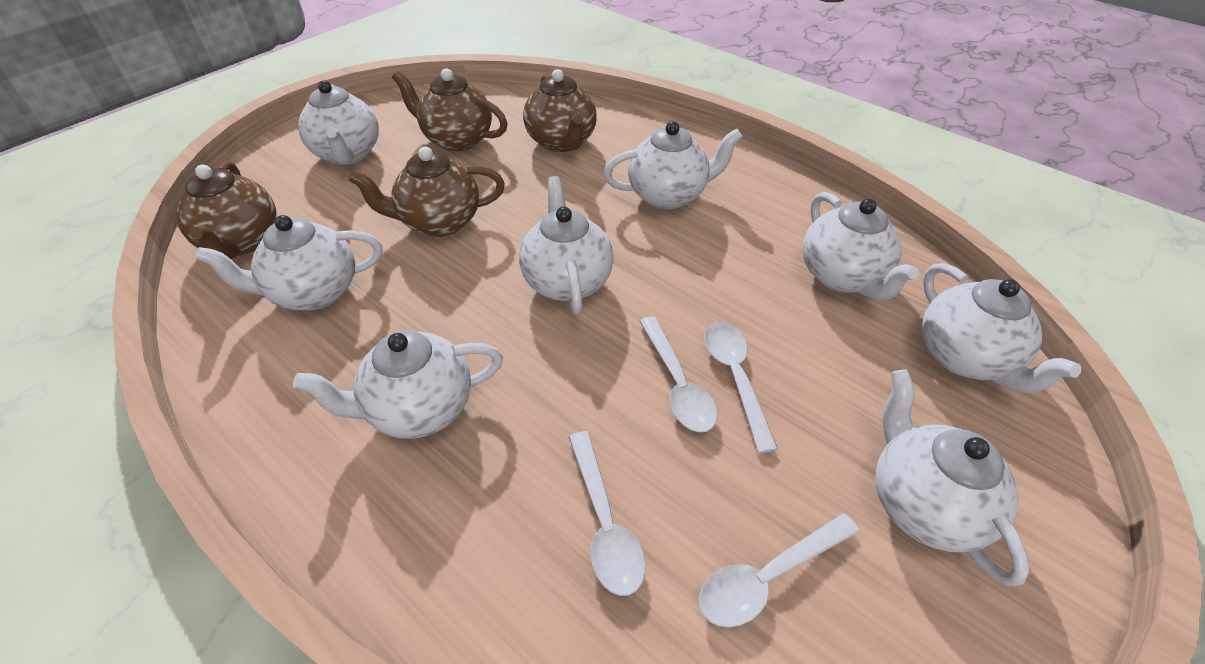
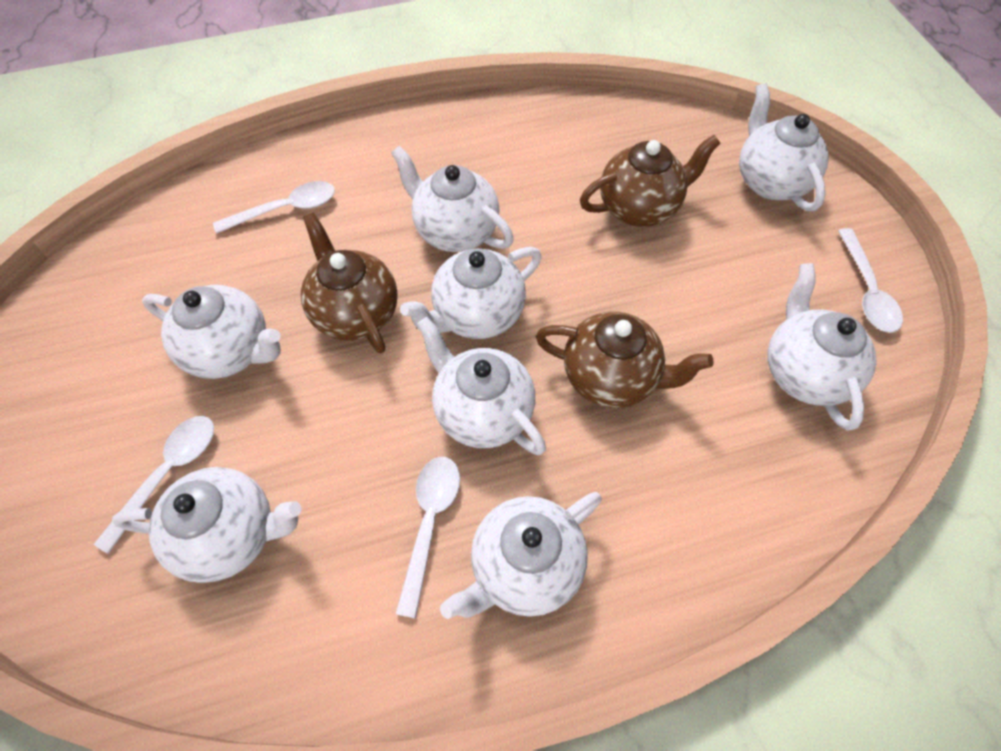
brown teapot: 4 -> 3

